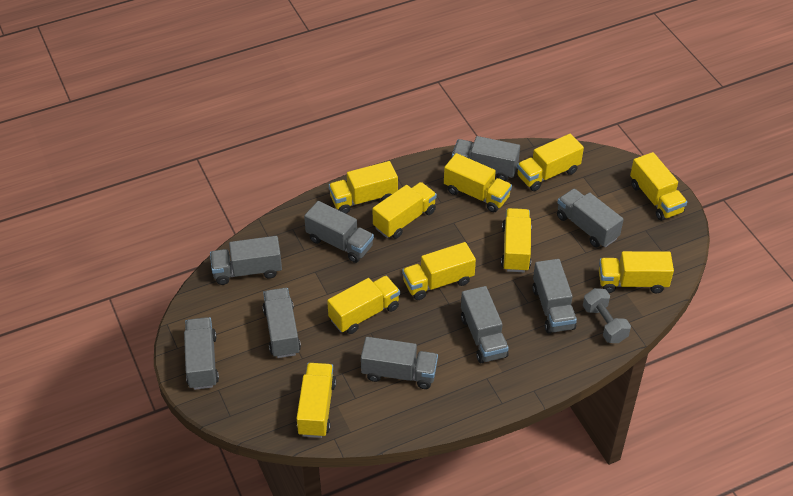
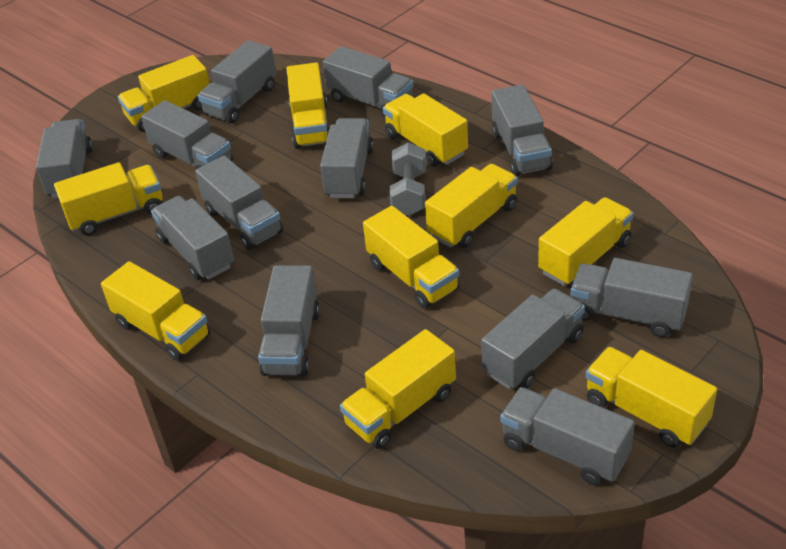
grey truck: 9 -> 12

